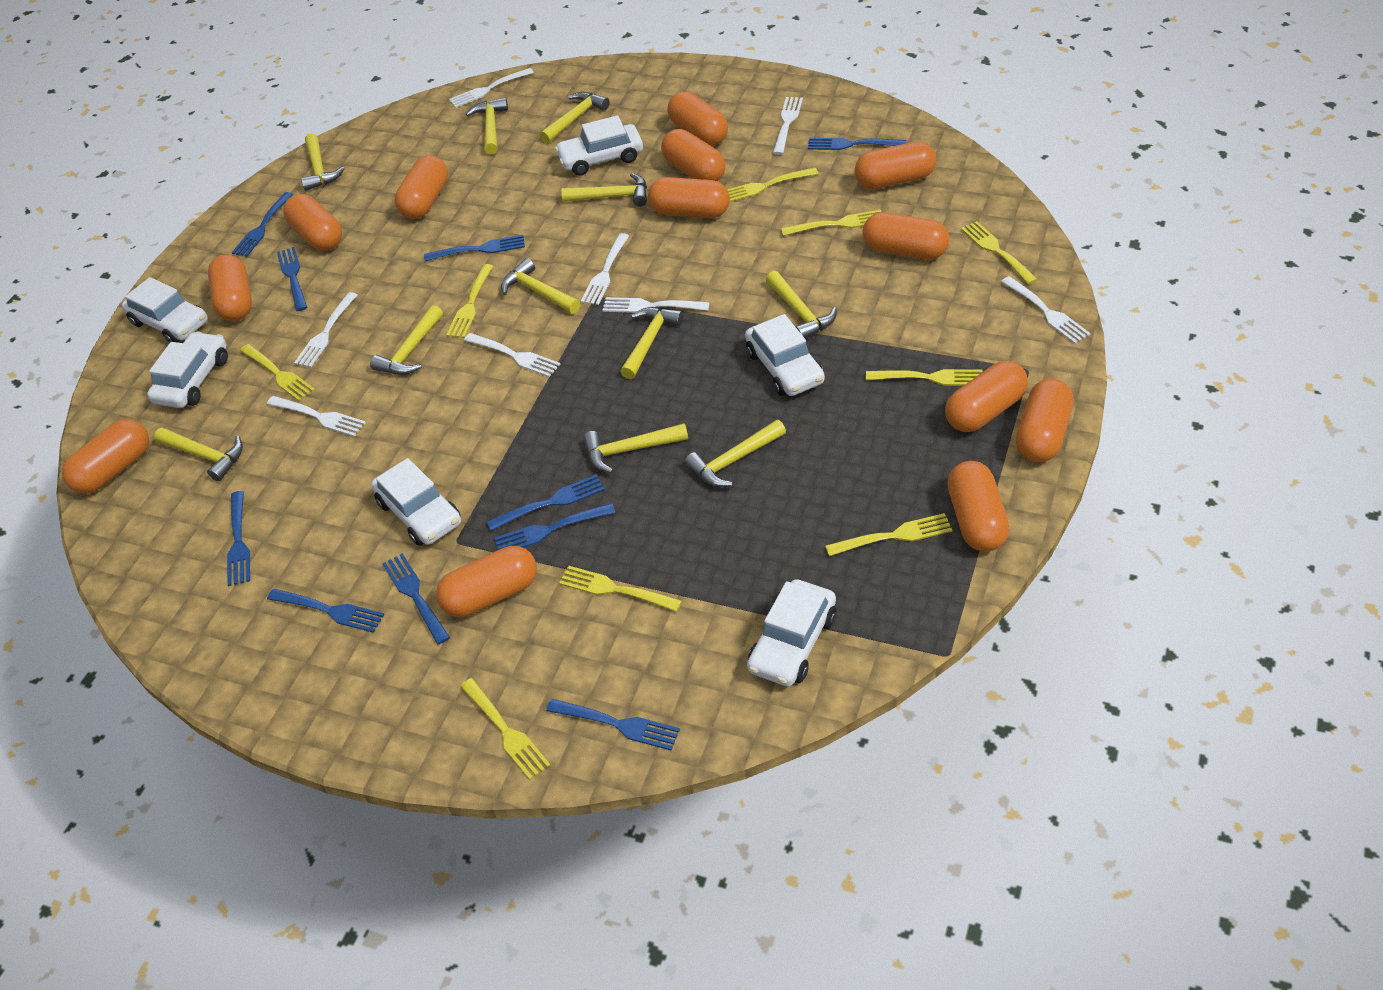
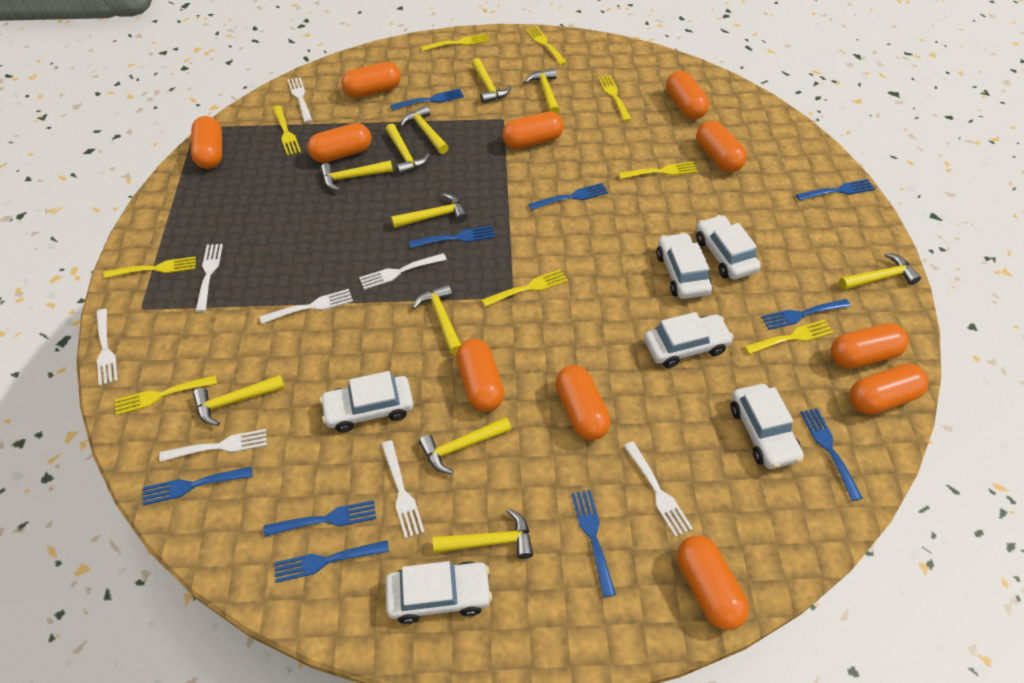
orange capsule: 13 -> 11

